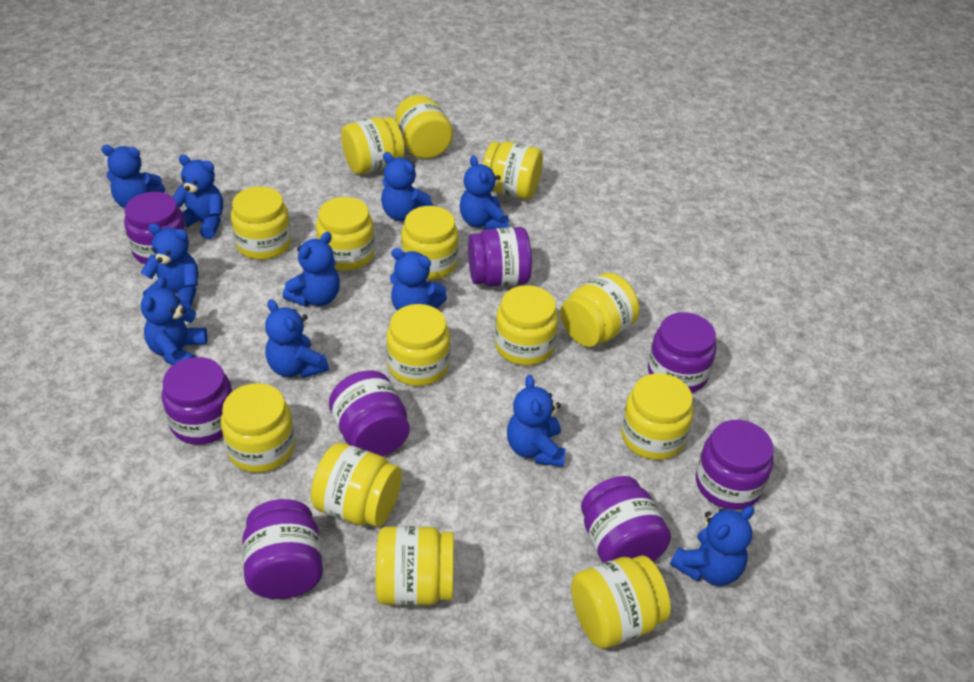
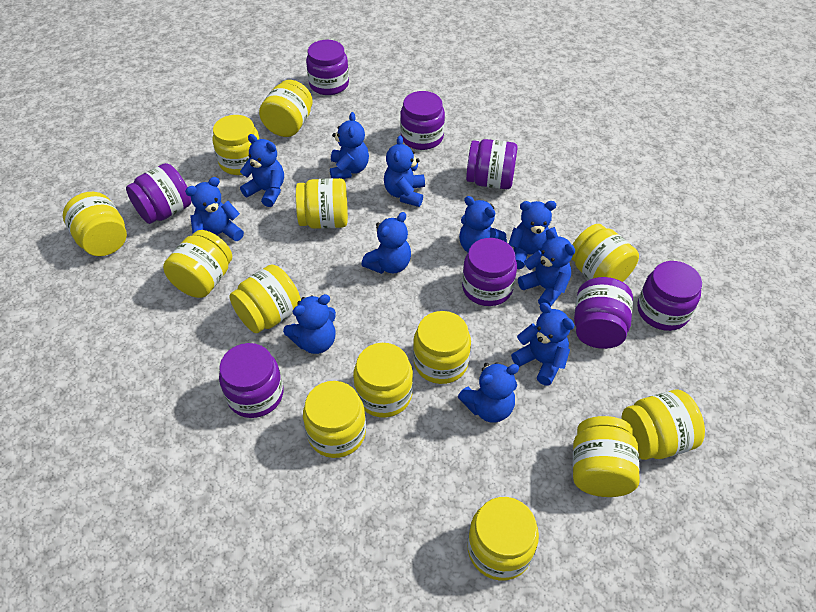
yellow jar: 14 -> 13

